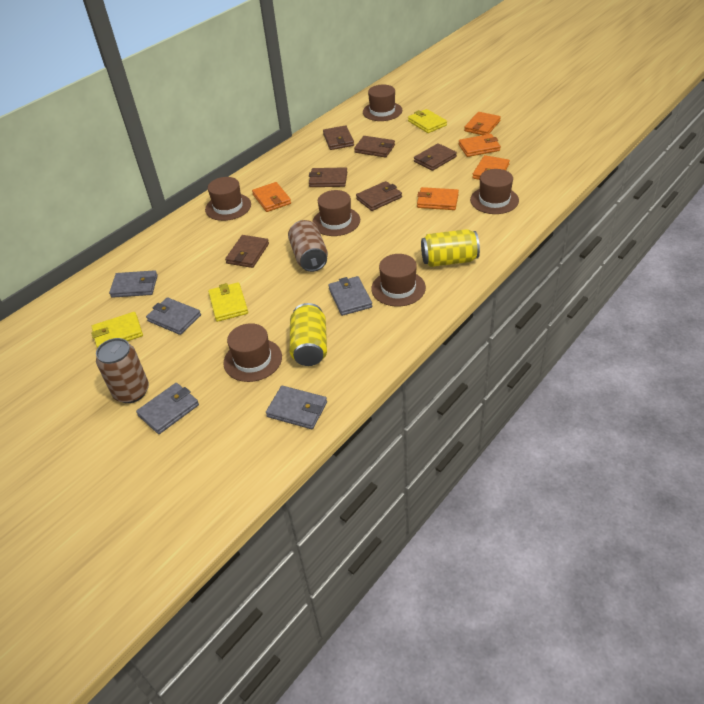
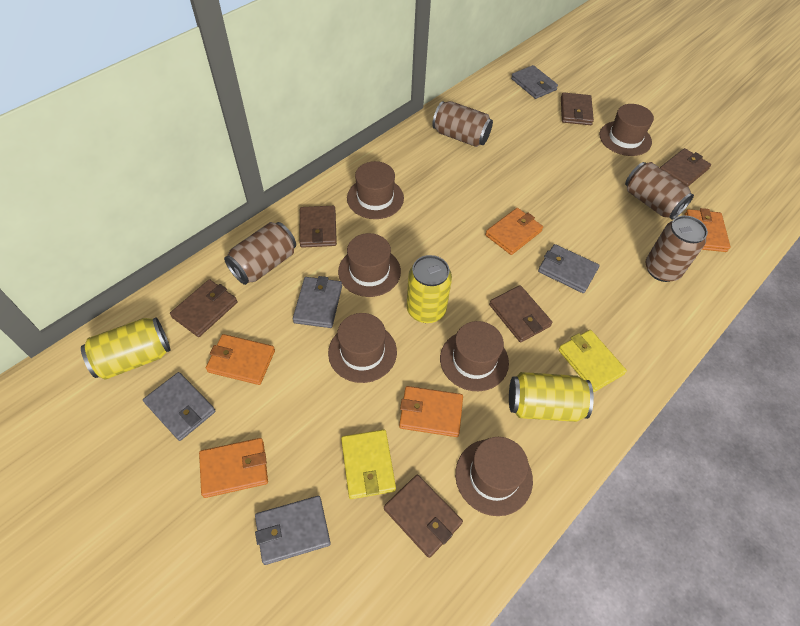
brown can: 2 -> 4
yellow can: 2 -> 3
yellow wallet: 3 -> 2

